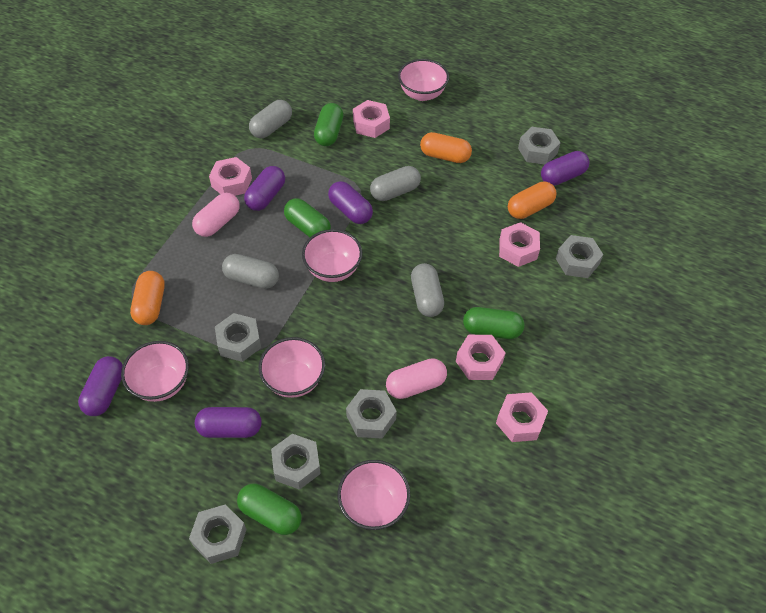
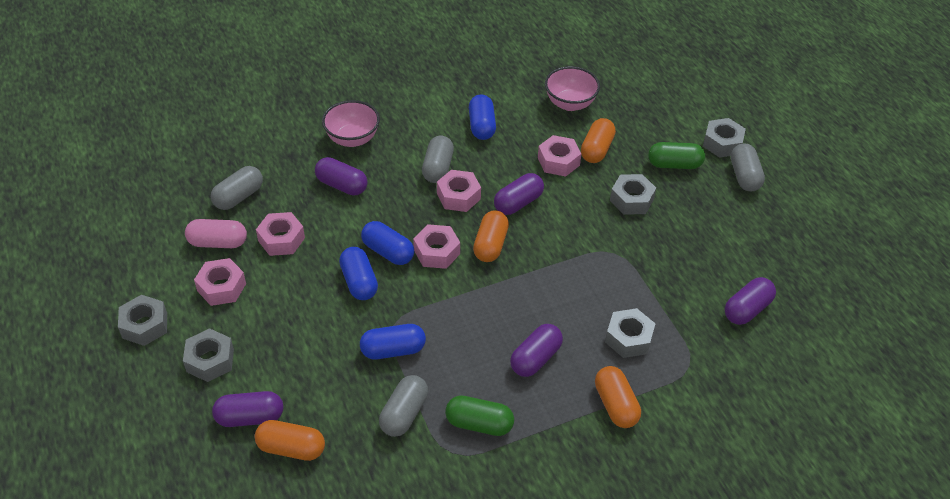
blue capsule: 0 -> 4
green capsule: 4 -> 2
grey nut: 6 -> 5
orange capsule: 3 -> 4
pink bowl: 5 -> 2
pink capsule: 2 -> 1

